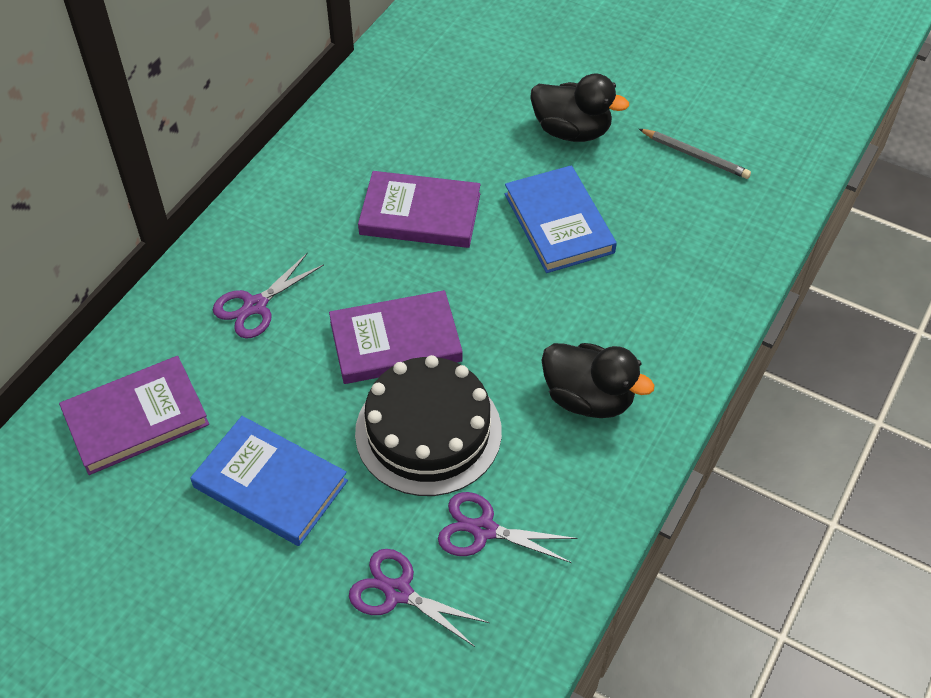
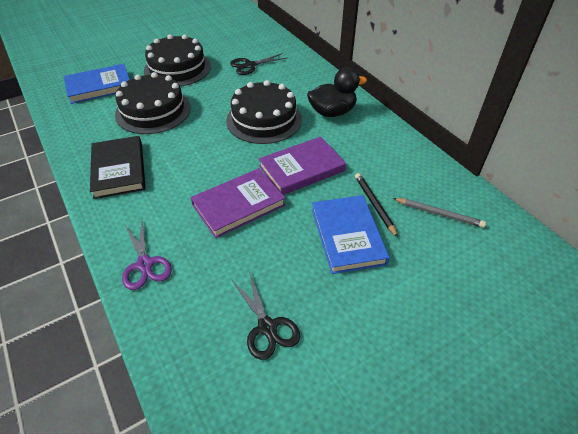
black book: 0 -> 1
black cake: 1 -> 3
black duck: 2 -> 1
black pencil: 0 -> 1
black scissors: 0 -> 2
purple book: 3 -> 2
purple scissors: 3 -> 1

